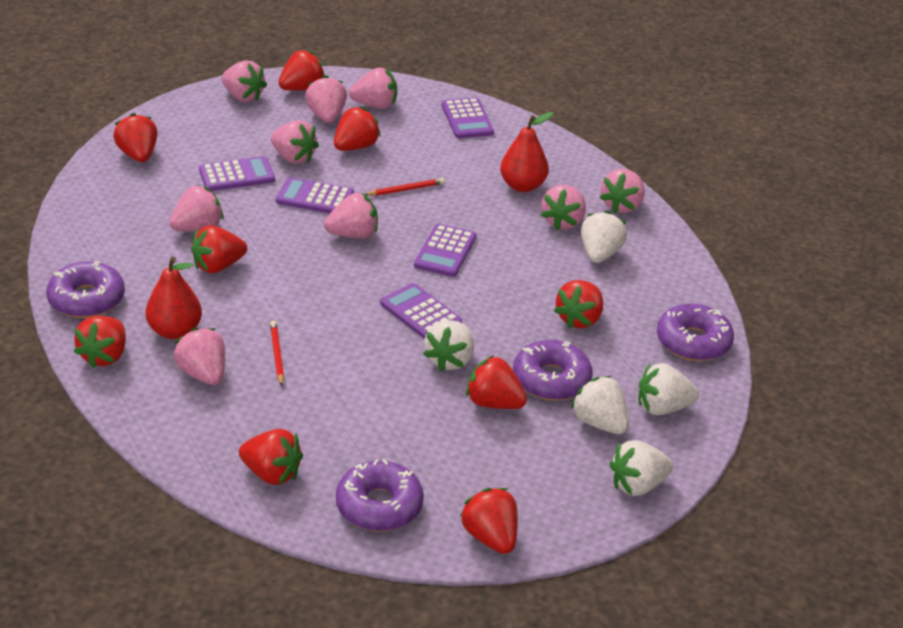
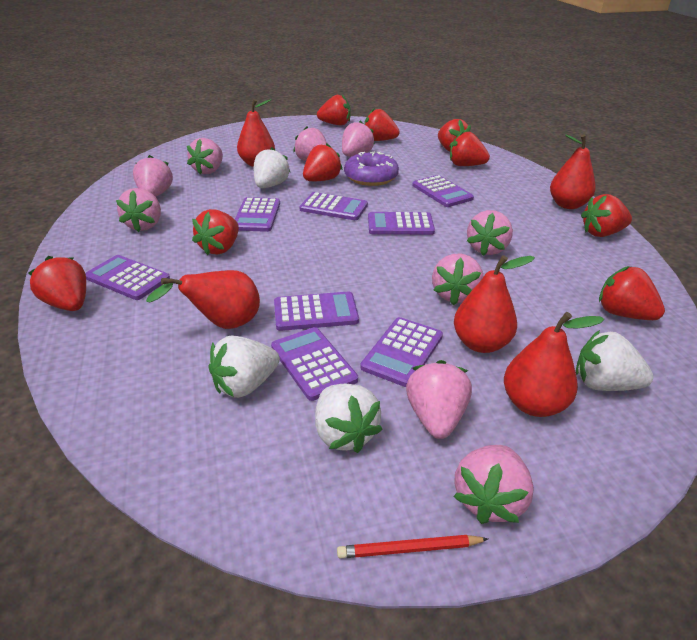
purple calculator: 5 -> 8
purple donut: 4 -> 1
red pear: 2 -> 5
red pencil: 2 -> 1
white strawberry: 5 -> 4

